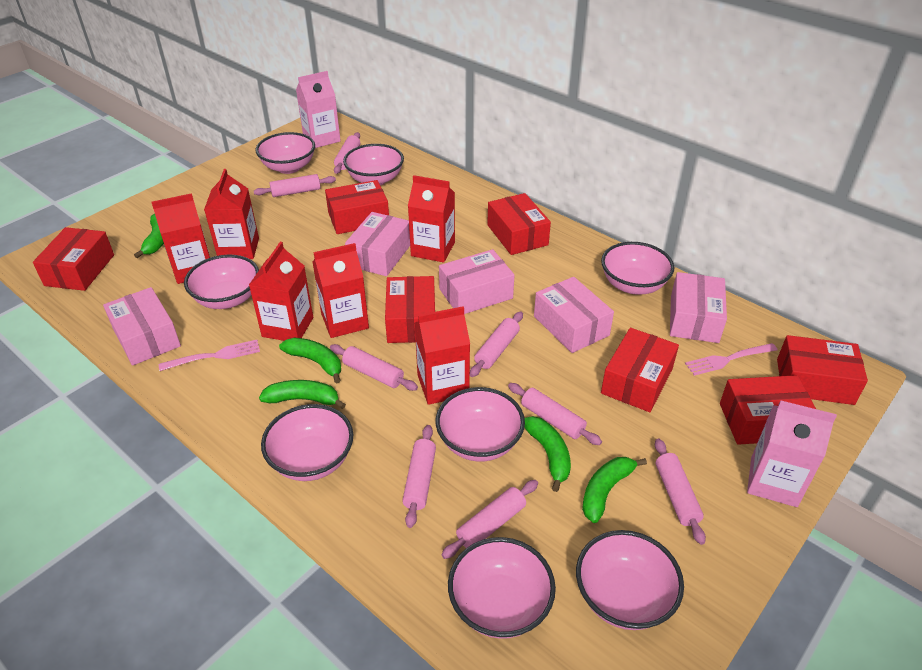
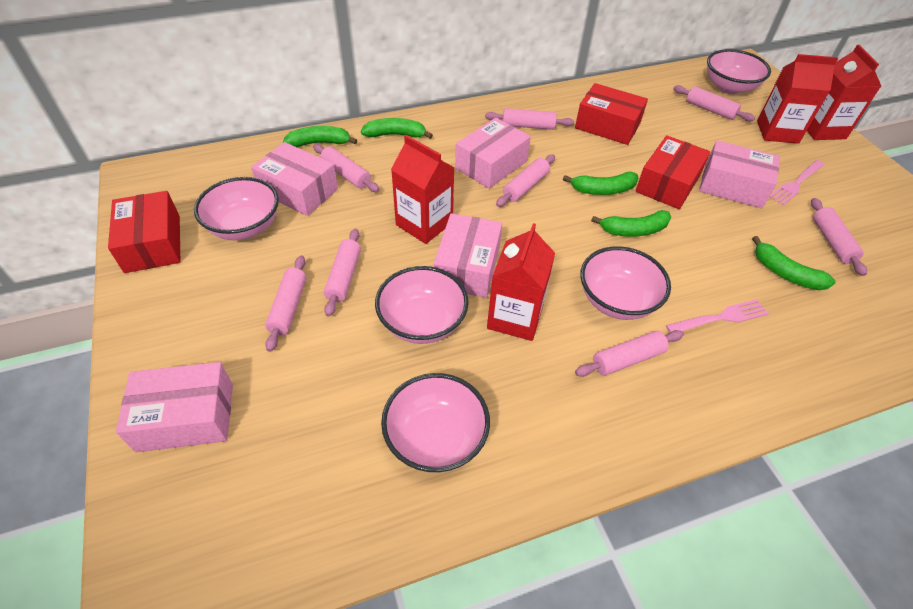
pink bowl: 8 -> 5
pink carton: 2 -> 0
red box: 7 -> 3
red carton: 6 -> 4

